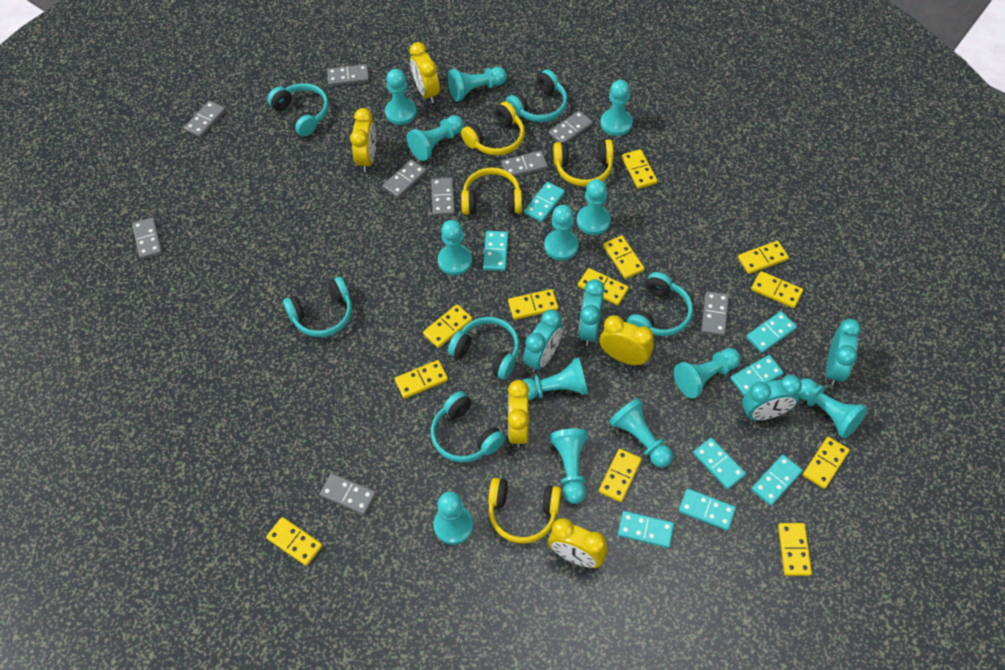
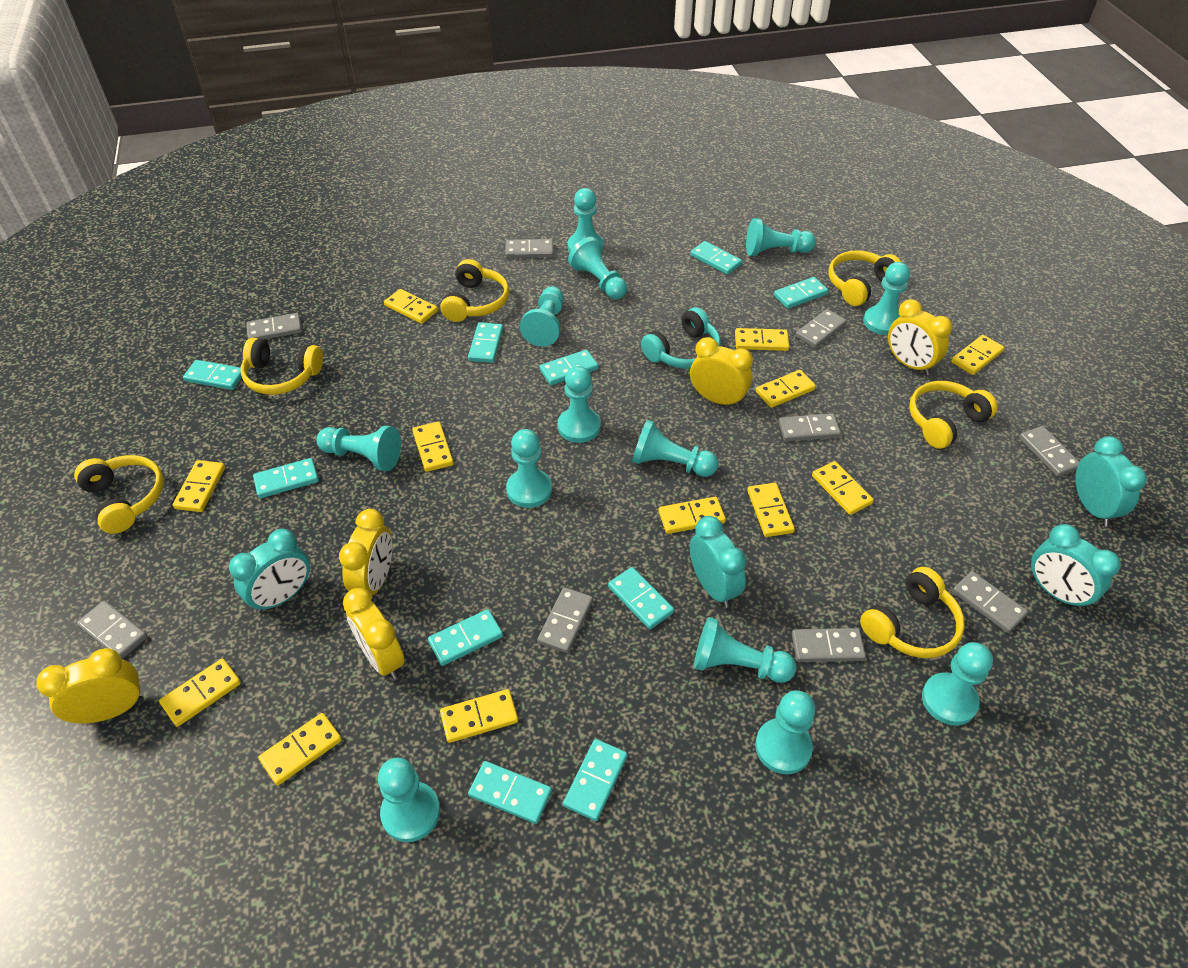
turquoise domino: 8 -> 10
turquoise headphones: 6 -> 1
yellow headphones: 4 -> 6

